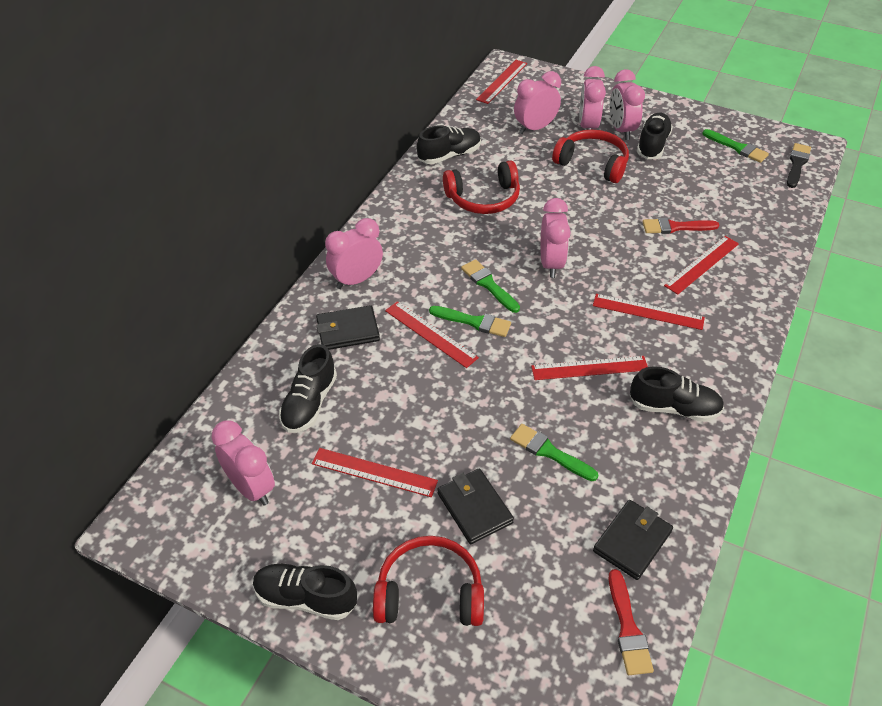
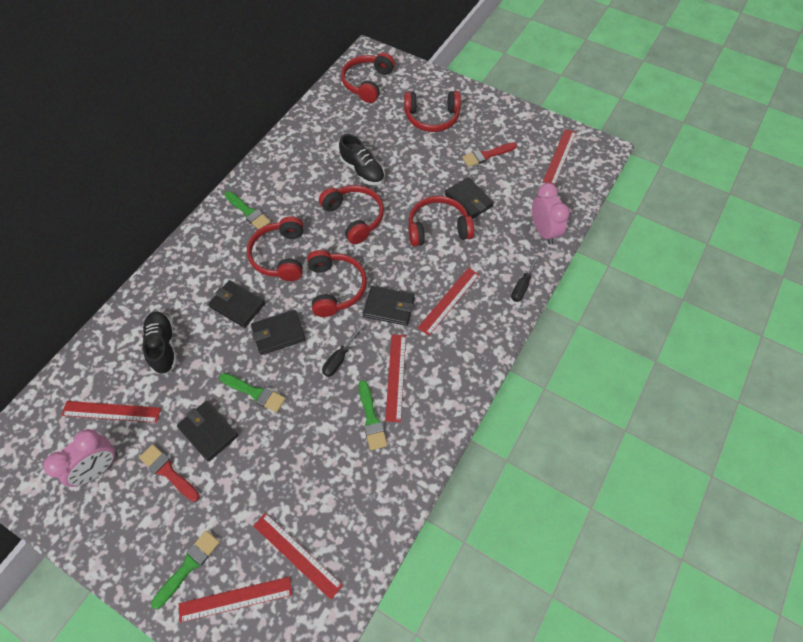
black brush: 1 -> 0
black screwdriver: 0 -> 2
black shoe: 5 -> 2
black wallet: 3 -> 5
pink clock: 6 -> 2
red headphones: 3 -> 6

